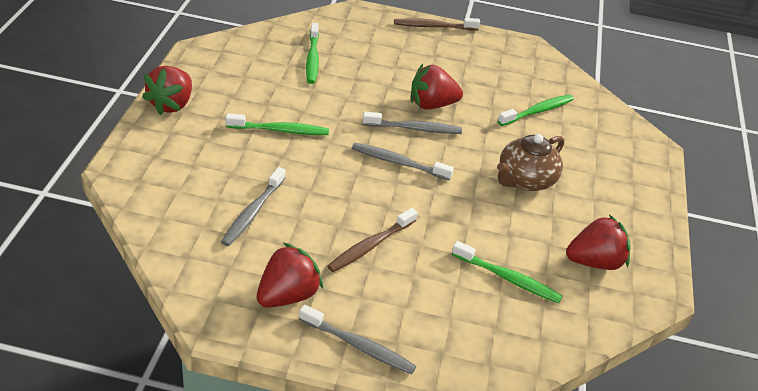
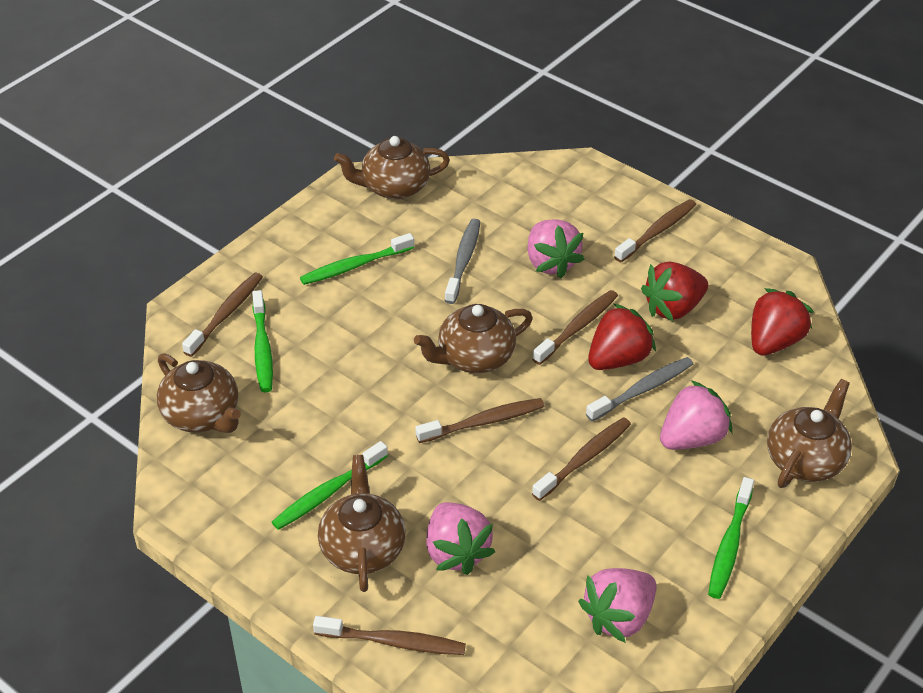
brown teapot: 1 -> 5
brown toothbrush: 2 -> 6
grey toothbrush: 4 -> 2
pink strawberry: 0 -> 4
red strawberry: 4 -> 3

